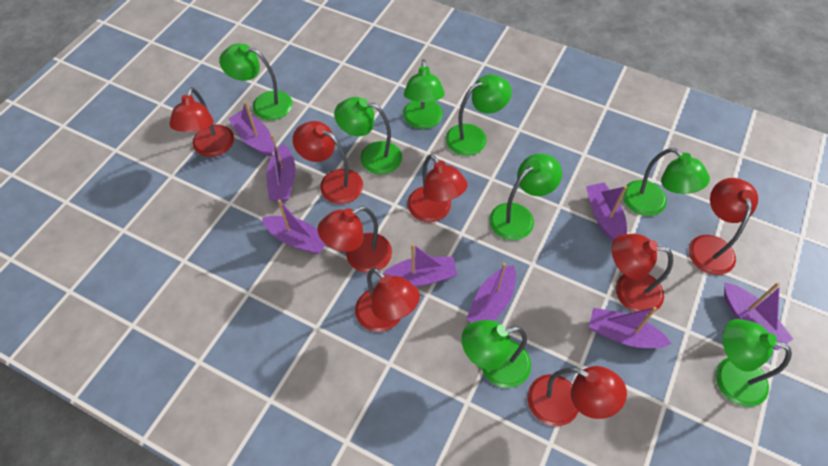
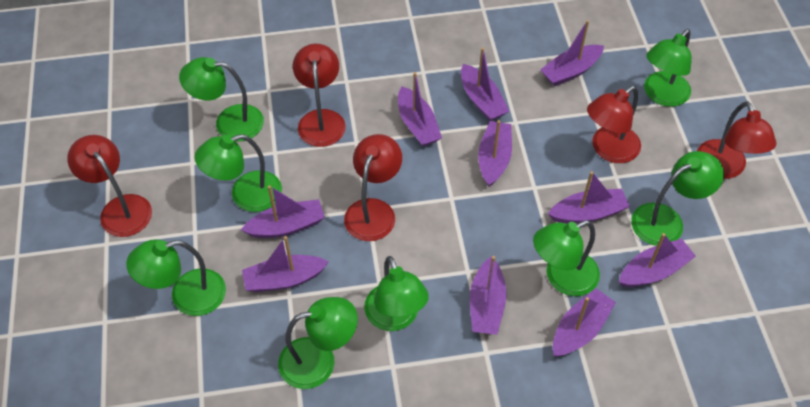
purple boat: 8 -> 10
red lamp: 8 -> 5

